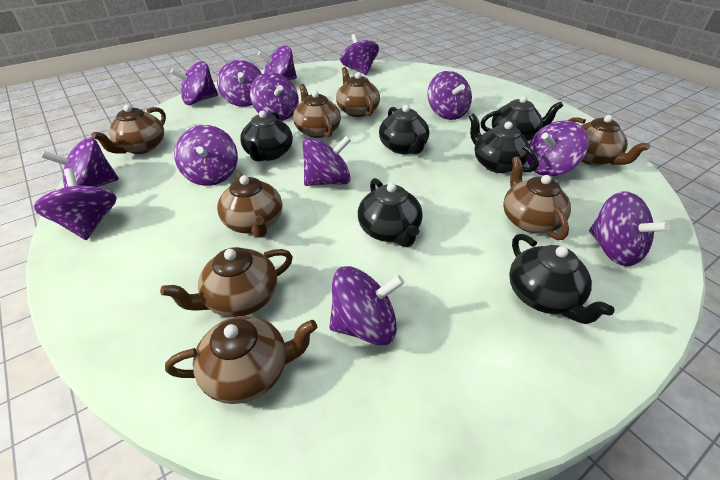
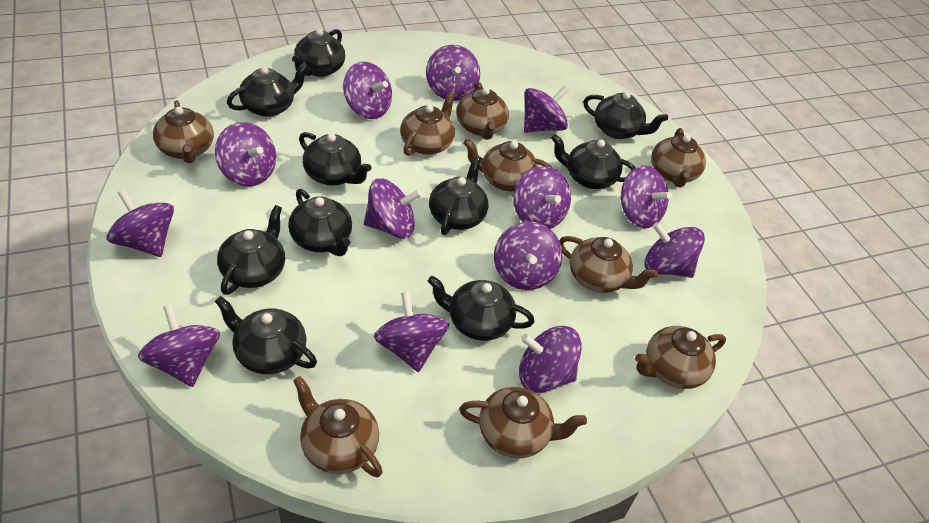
black teapot: 6 -> 10
brown teapot: 8 -> 9

